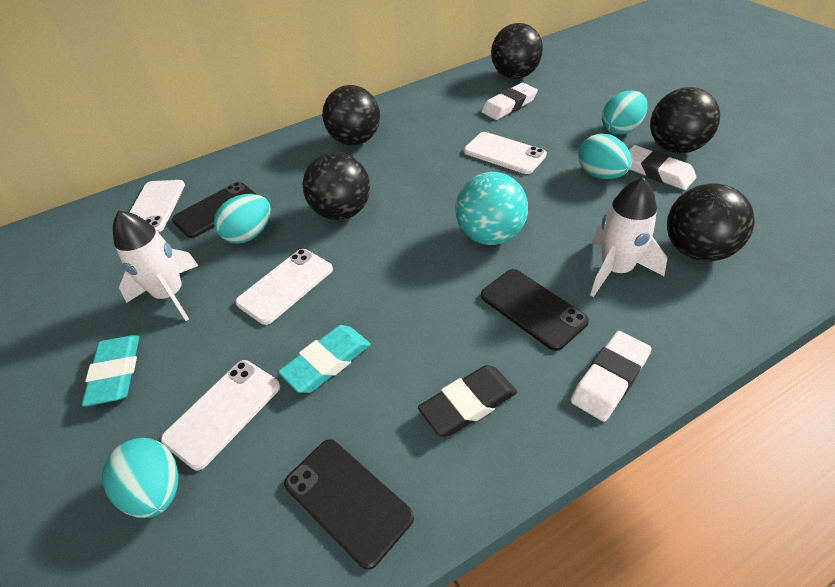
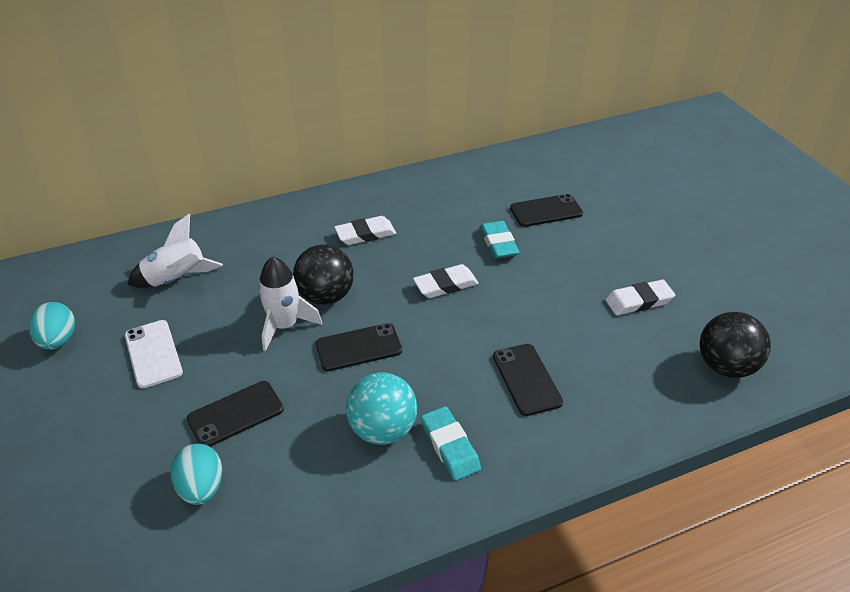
black ball: 5 -> 2
black eraser: 1 -> 0
black phone: 3 -> 4
turquoise egg: 4 -> 2
white phone: 4 -> 1

